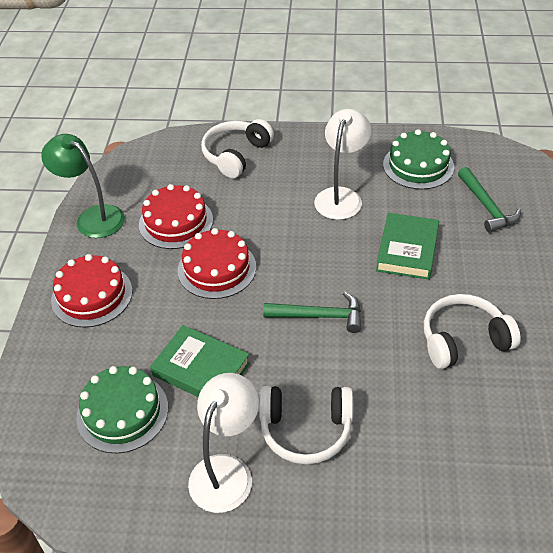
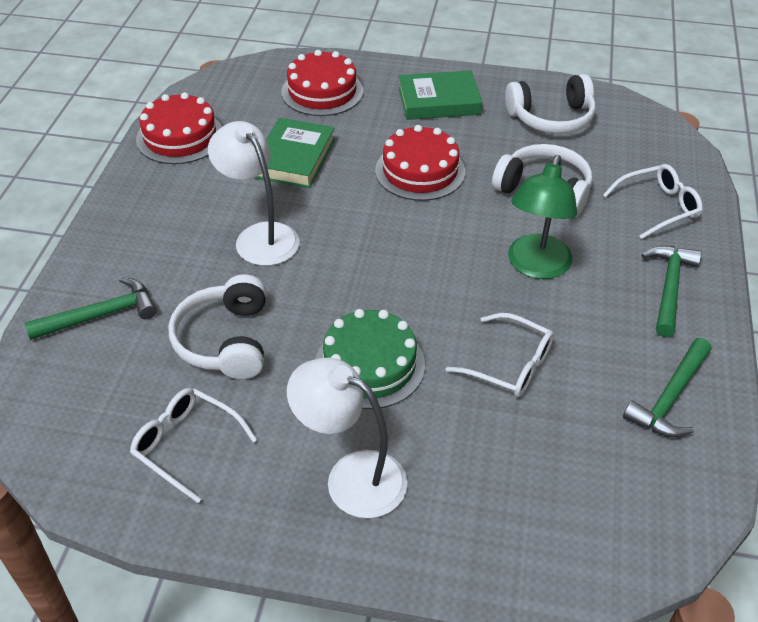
green cake: 2 -> 1
green hammer: 2 -> 3
white glasses: 0 -> 3

